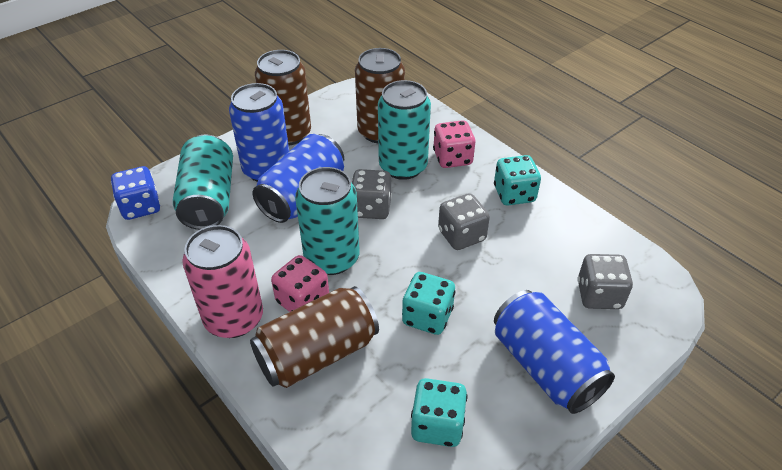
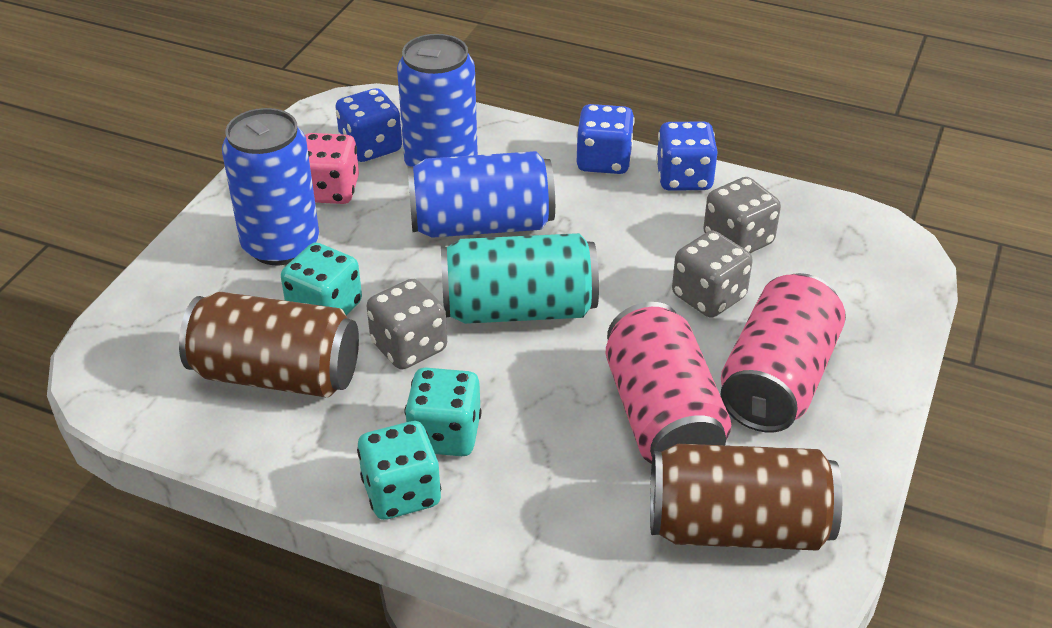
blue dice: 1 -> 3
brown can: 3 -> 2
pink can: 1 -> 2
pink dice: 2 -> 1
turquoise can: 3 -> 1

